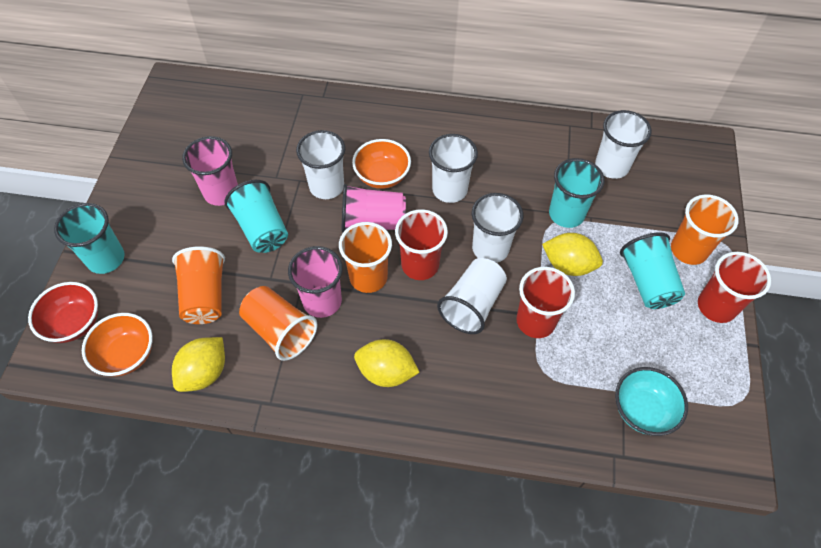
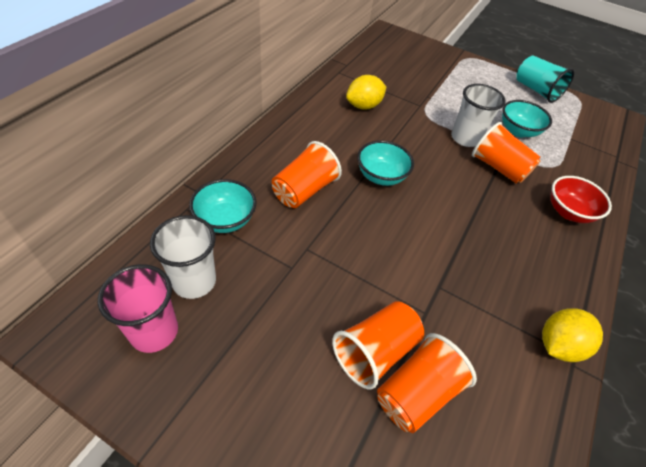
orange bowl: 2 -> 0
pink cup: 3 -> 1
red cup: 3 -> 0
turquoise bowl: 1 -> 3
turquoise cup: 4 -> 1
white cup: 5 -> 2
yellow lemon: 3 -> 2

